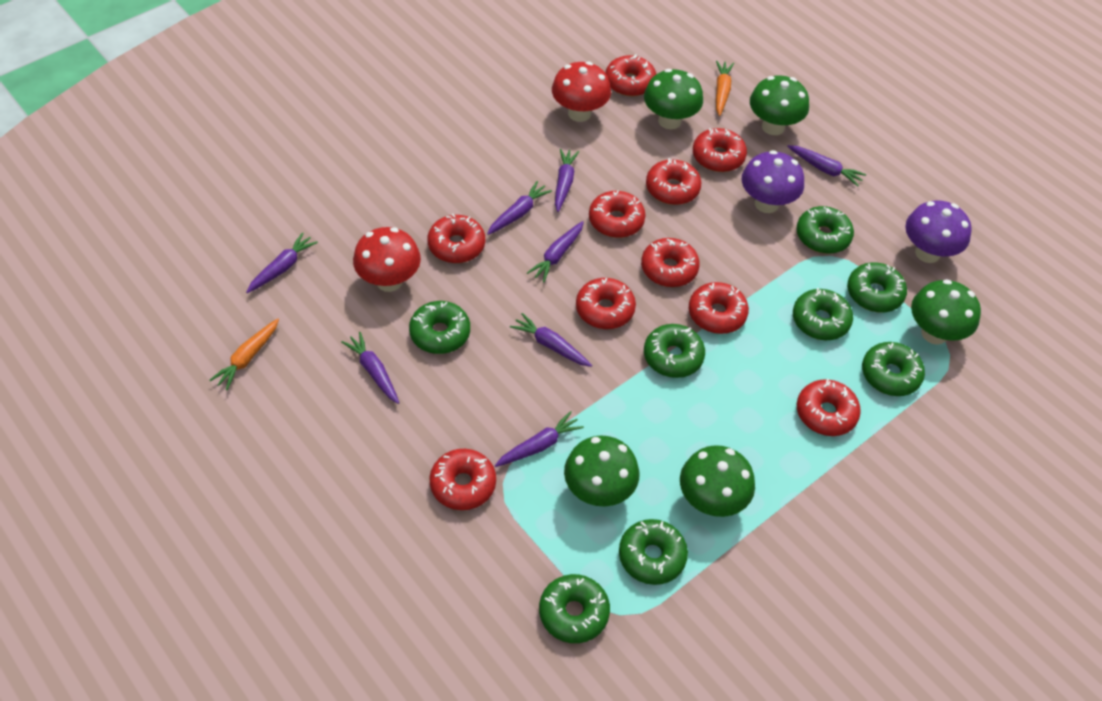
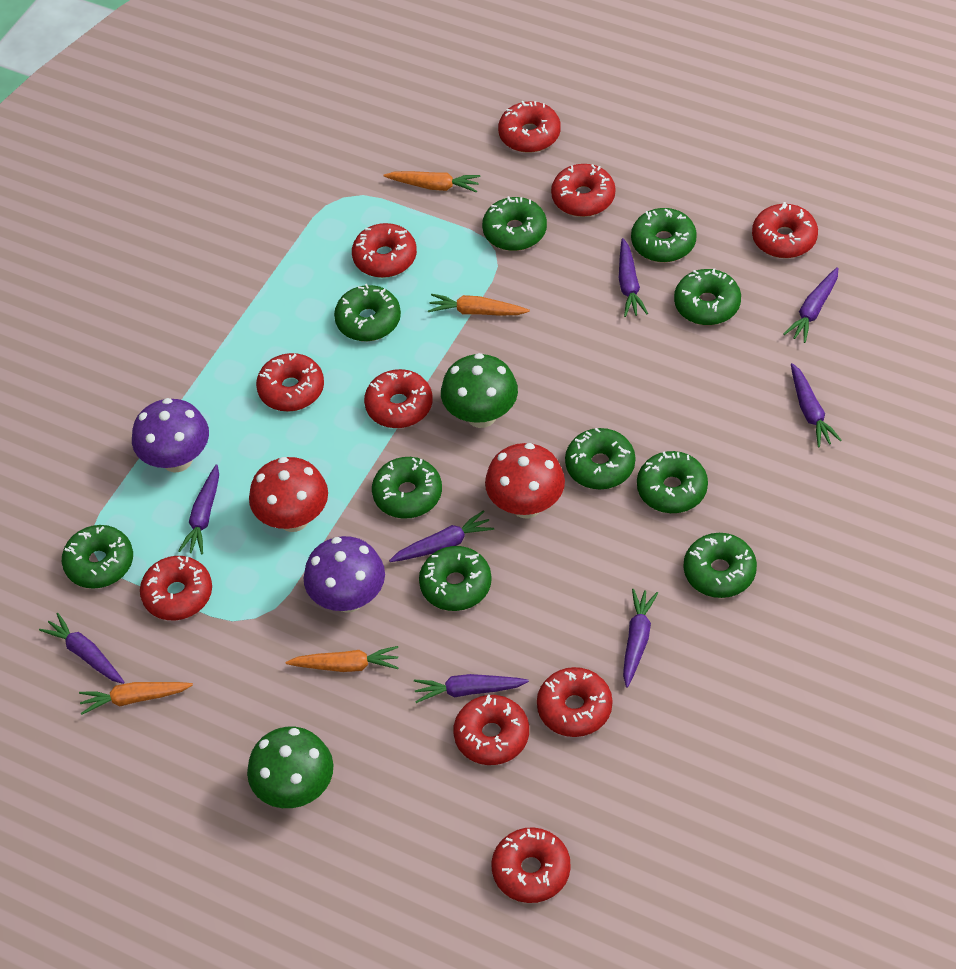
green donut: 8 -> 10
green mushroom: 5 -> 2
orange carrot: 2 -> 4

